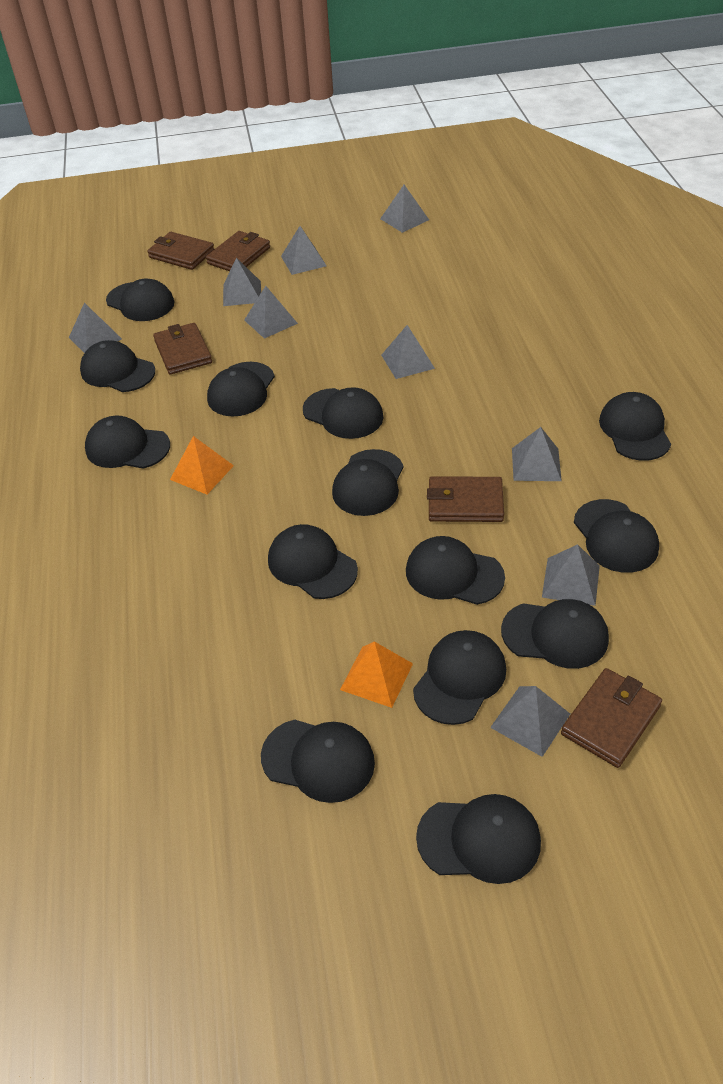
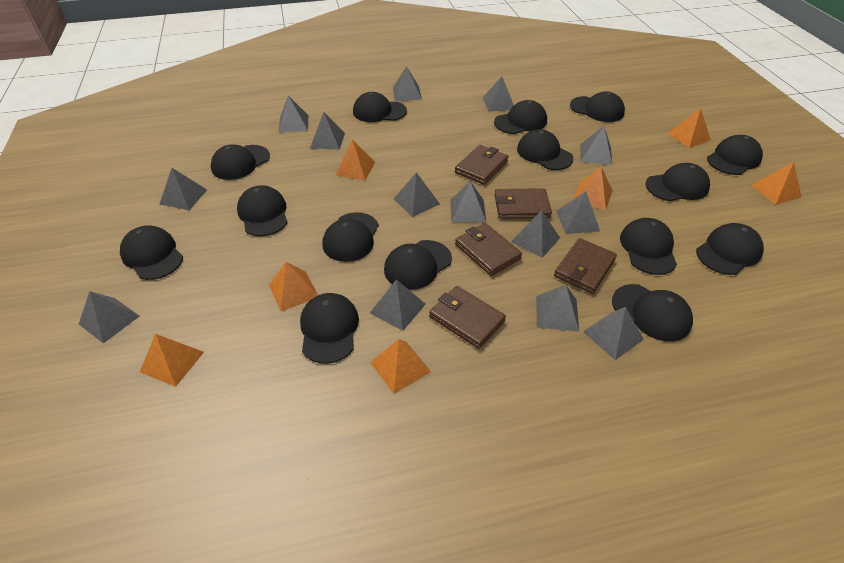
black cap: 14 -> 15
grey pyramid: 9 -> 14
orange pyramid: 2 -> 7

